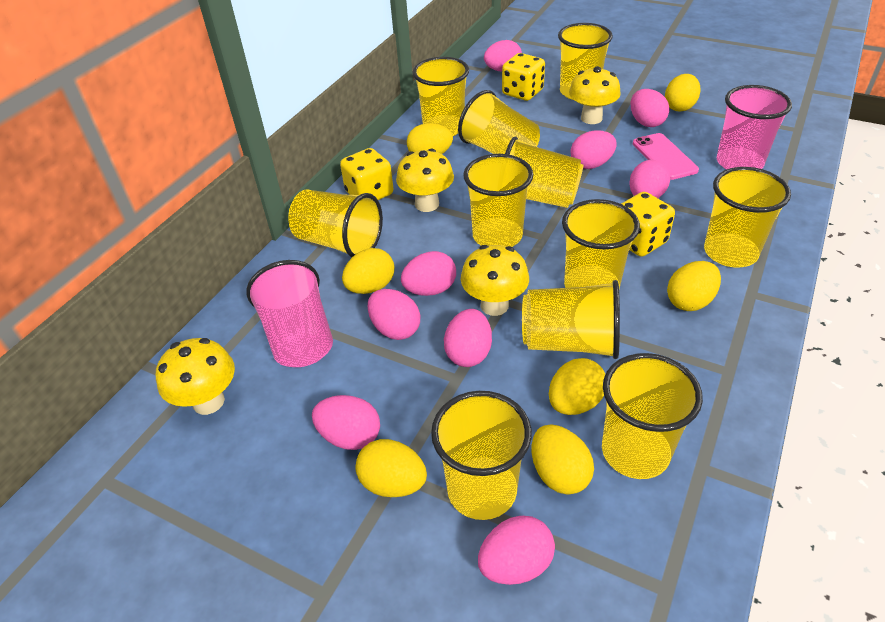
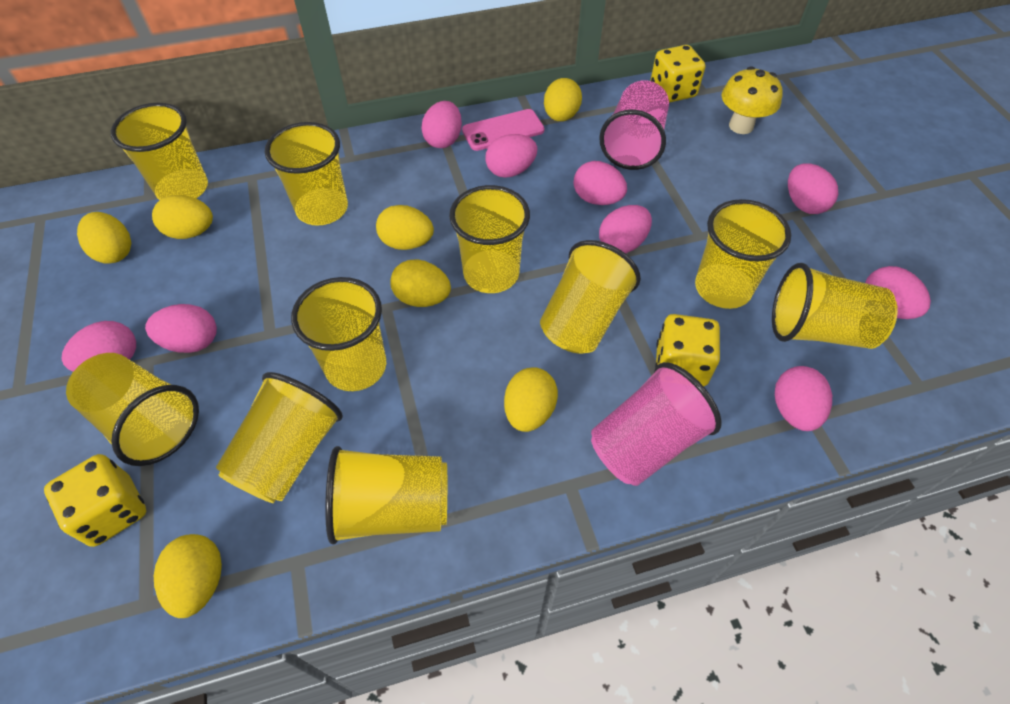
yellow cup: 11 -> 10
yellow mushroom: 4 -> 1

